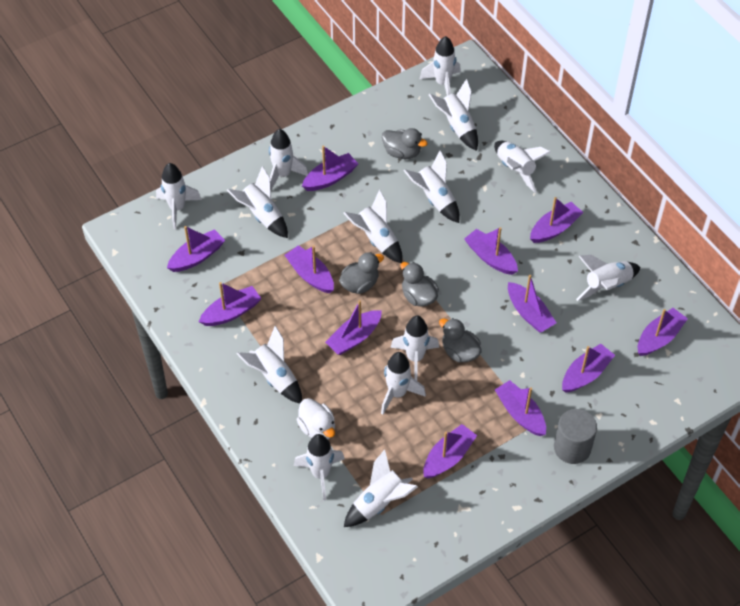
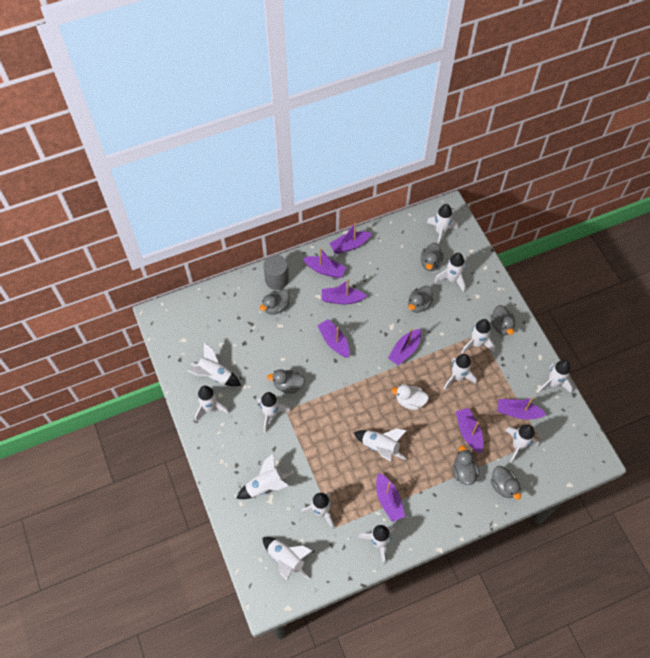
grey duck: 4 -> 7
purple boat: 12 -> 8

